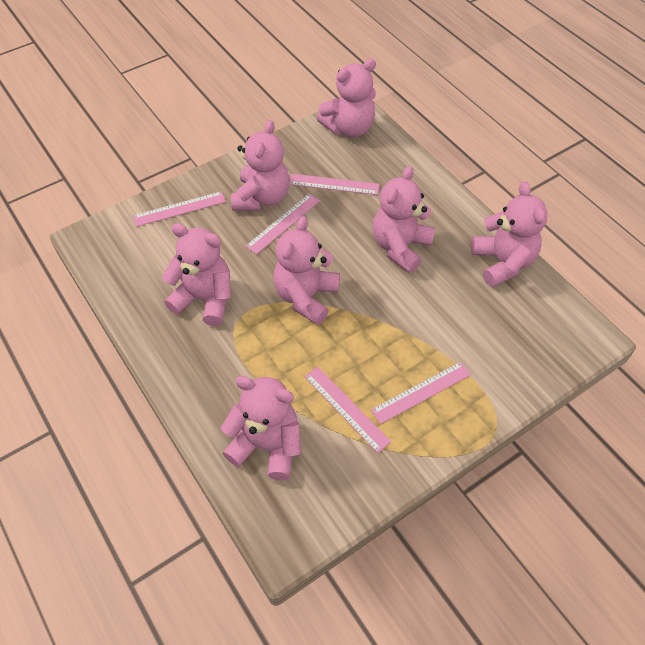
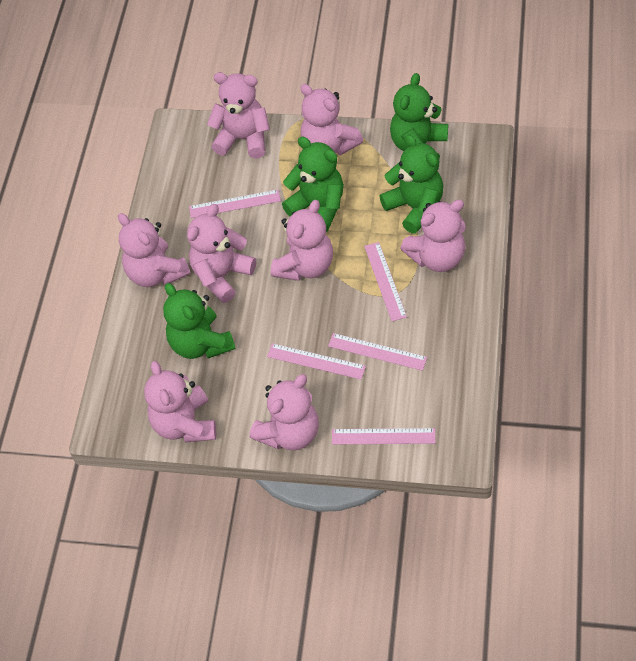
green teddy bear: 0 -> 4
pink teddy bear: 7 -> 8

